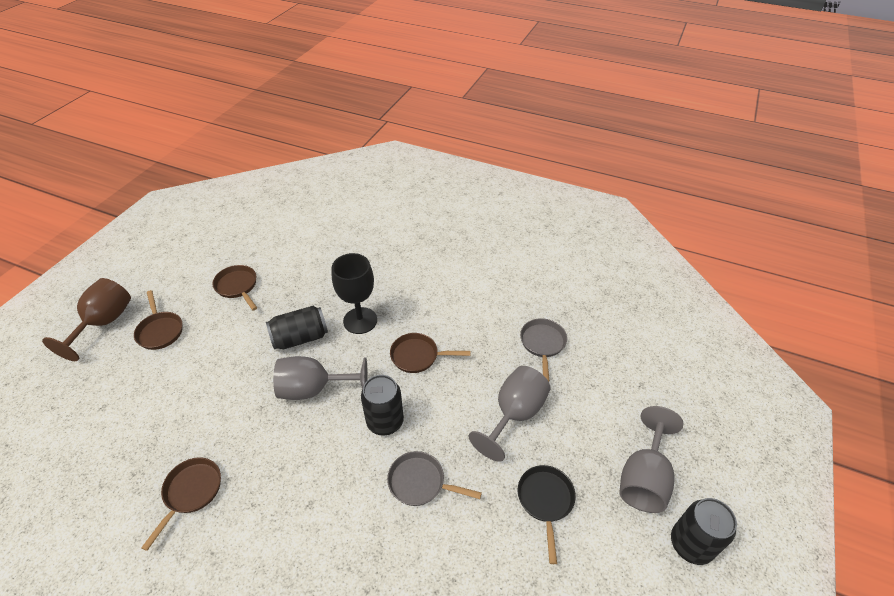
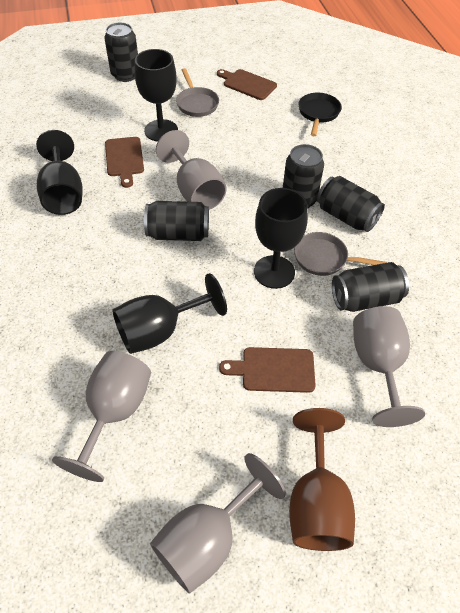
black can: 3 -> 5
black goblet: 1 -> 4
brown cutting board: 0 -> 3
brown pan: 4 -> 0
grey goblet: 3 -> 4

